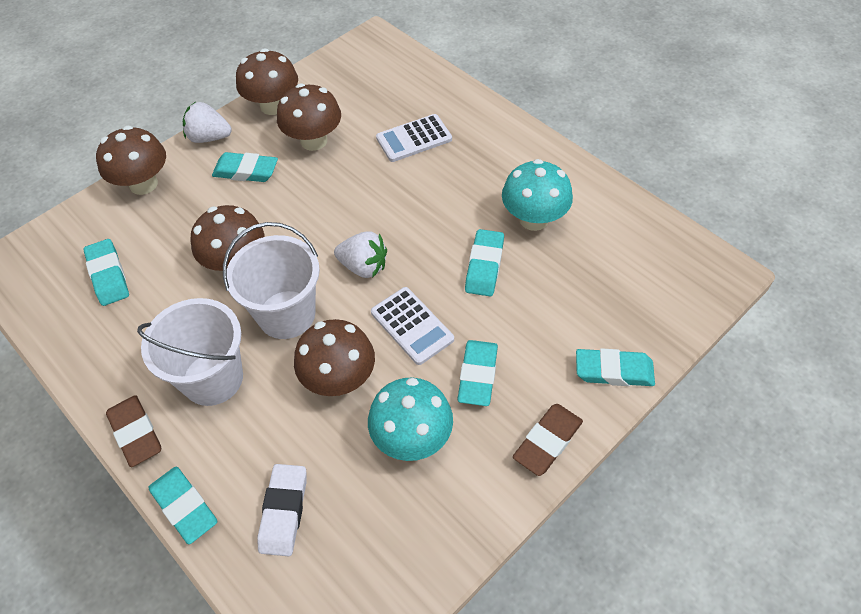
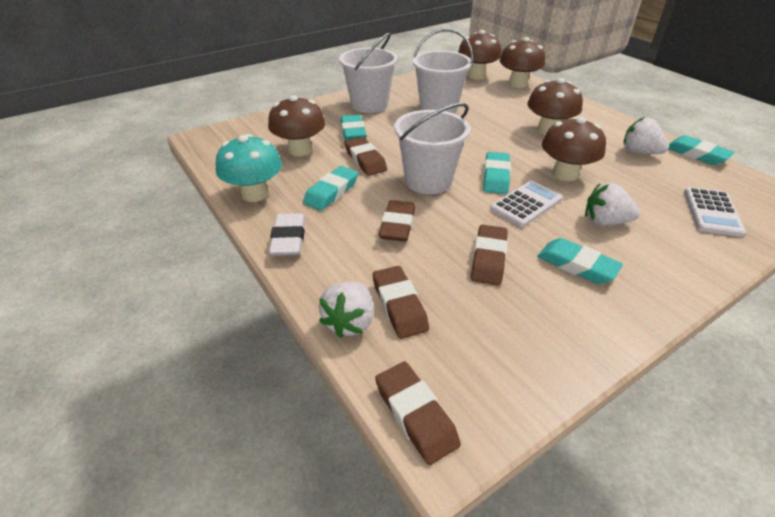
brown eraser: 2 -> 5
turquoise eraser: 6 -> 5
turquoise mushroom: 2 -> 1
white bucket: 2 -> 3
white strawberry: 2 -> 3

